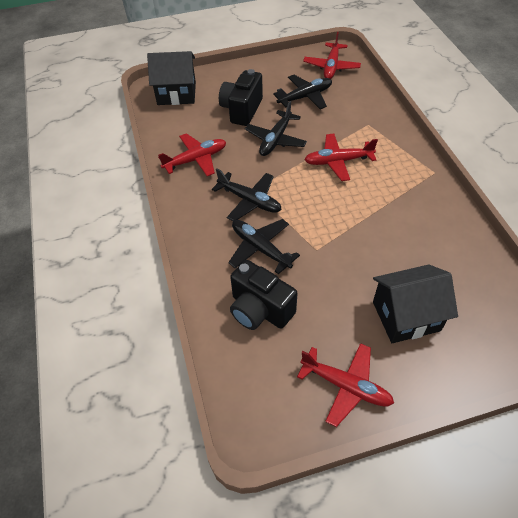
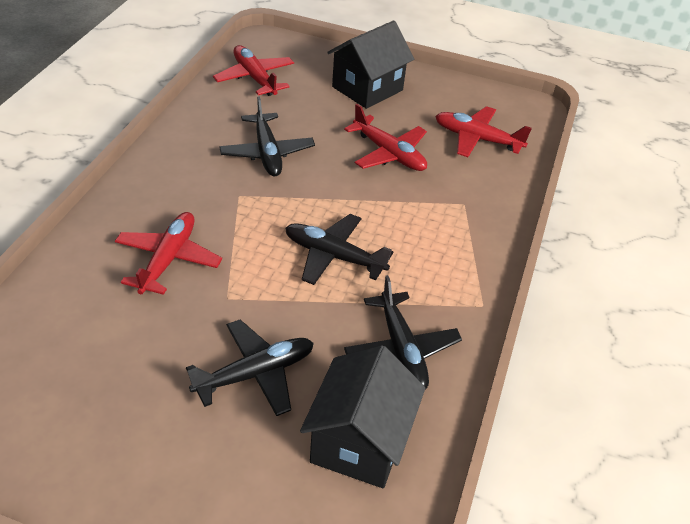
black camera: 2 -> 0

